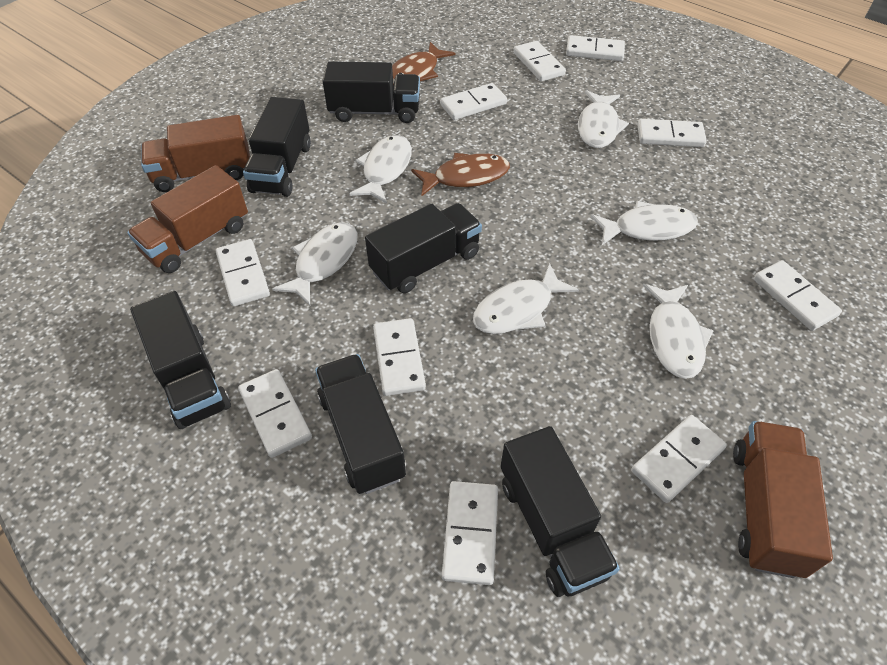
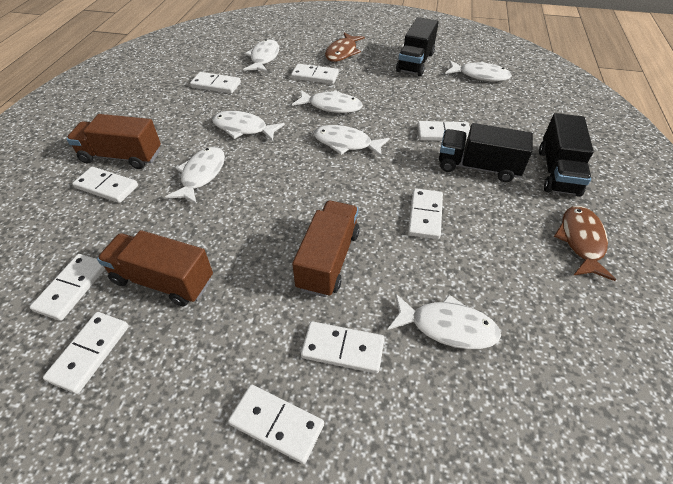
black truck: 6 -> 3
white domino: 10 -> 9
white fish: 6 -> 7

